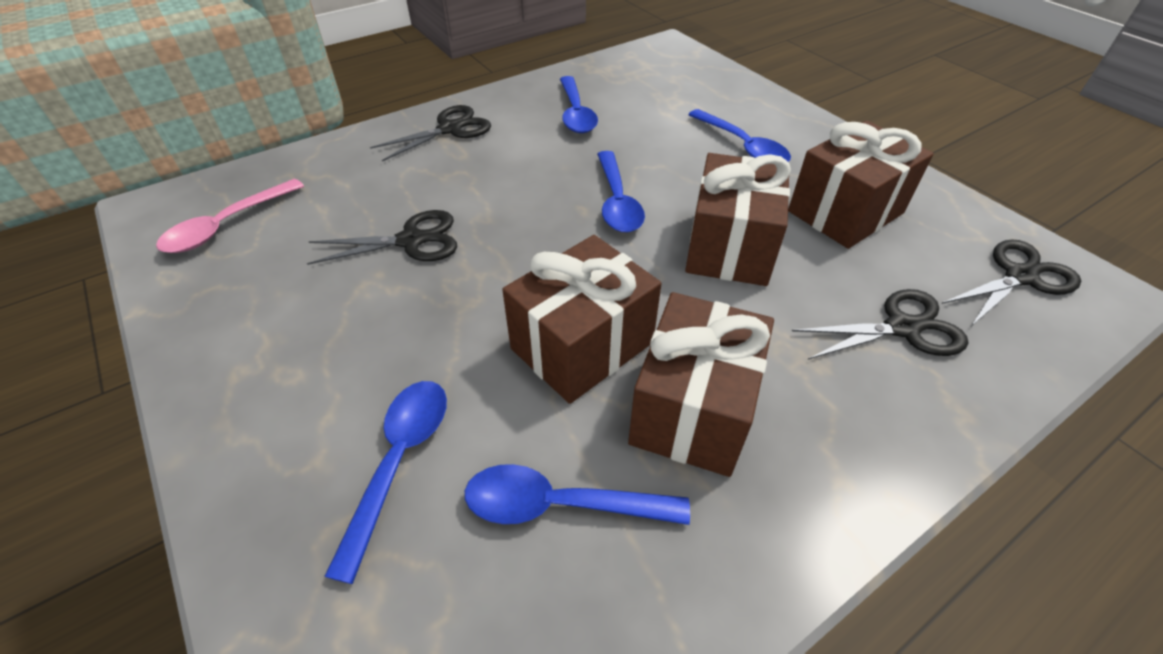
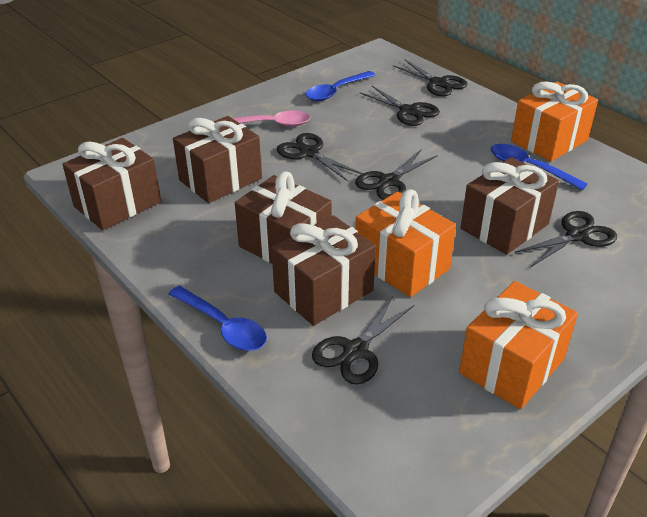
black scissors: 4 -> 6
blue spoon: 5 -> 3
brown gift: 4 -> 5
orange gift: 0 -> 3

